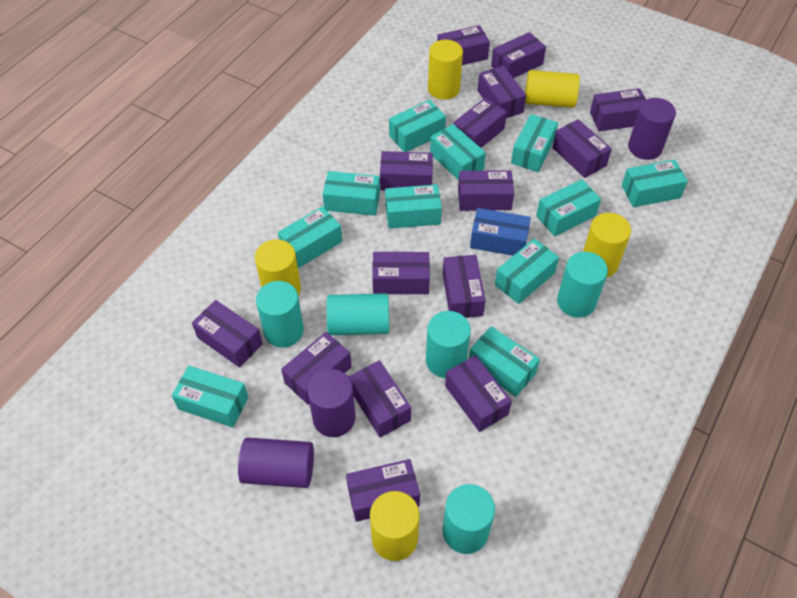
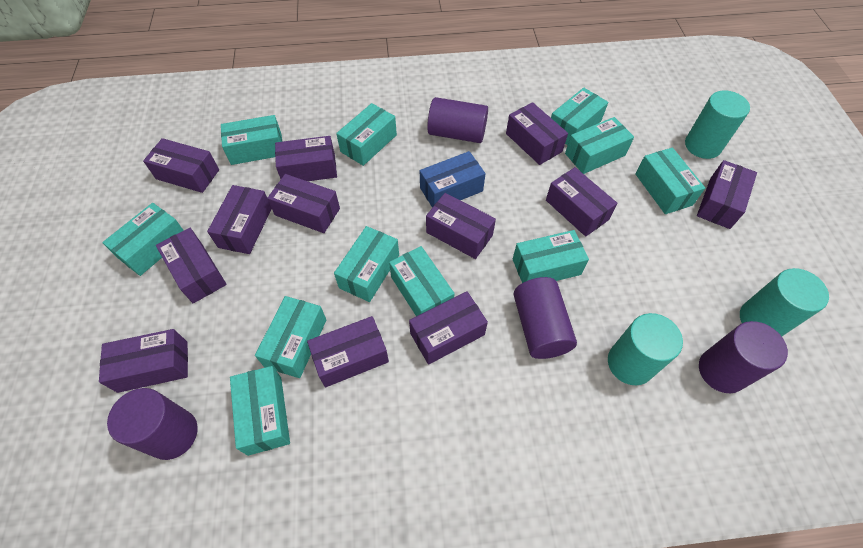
purple box: 15 -> 12
purple cylinder: 3 -> 4
turquoise cylinder: 5 -> 3
yellow cylinder: 5 -> 0

